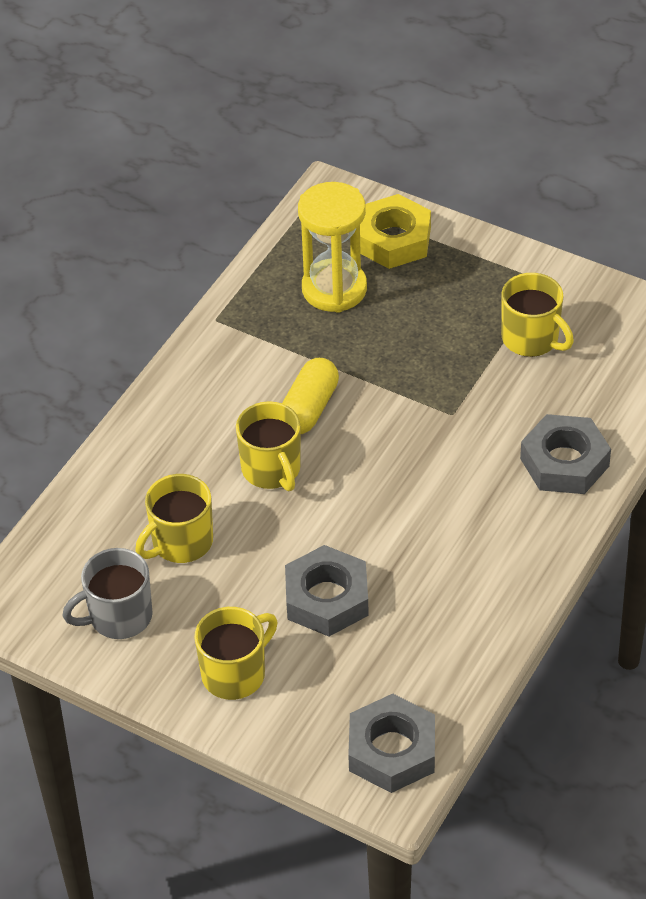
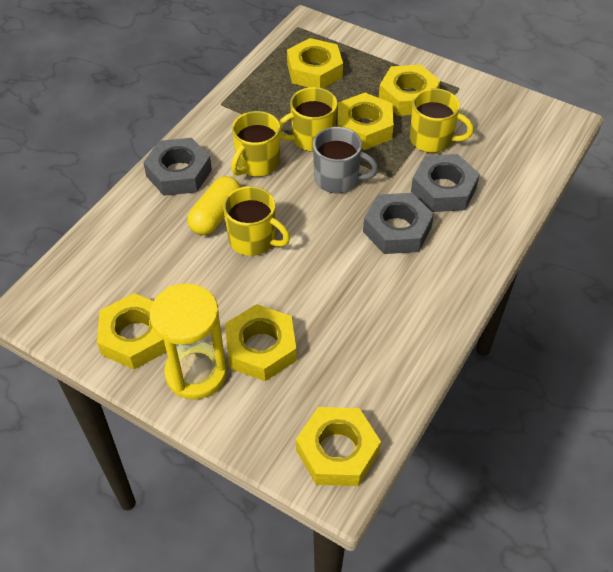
yellow nut: 1 -> 6

